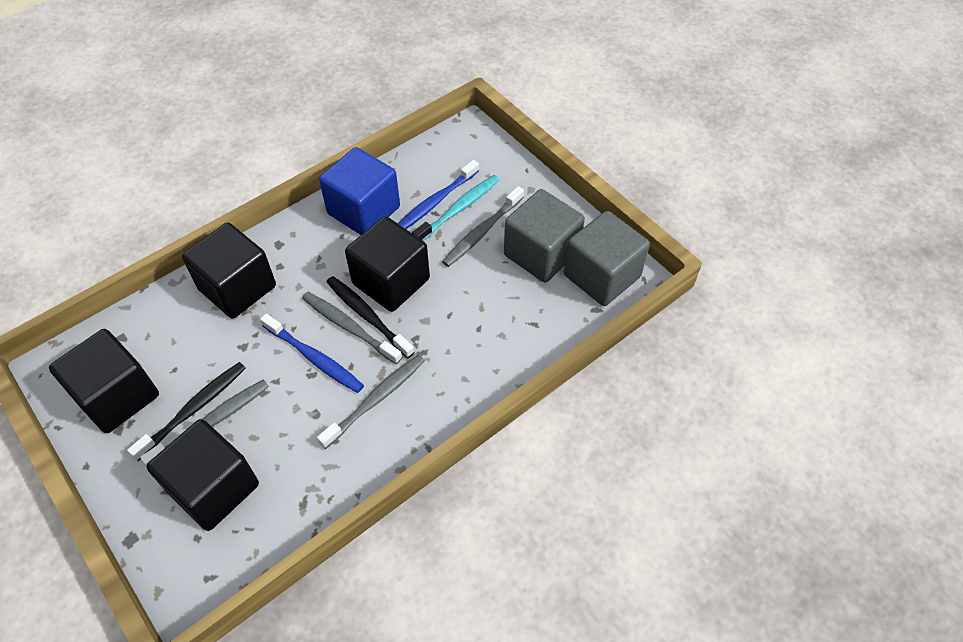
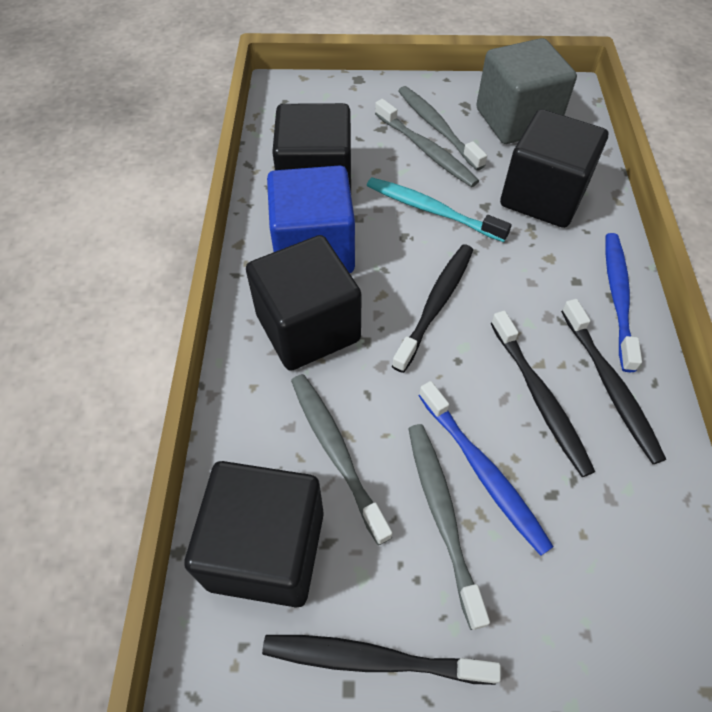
black toothbrush: 2 -> 4
grey cube: 2 -> 1

